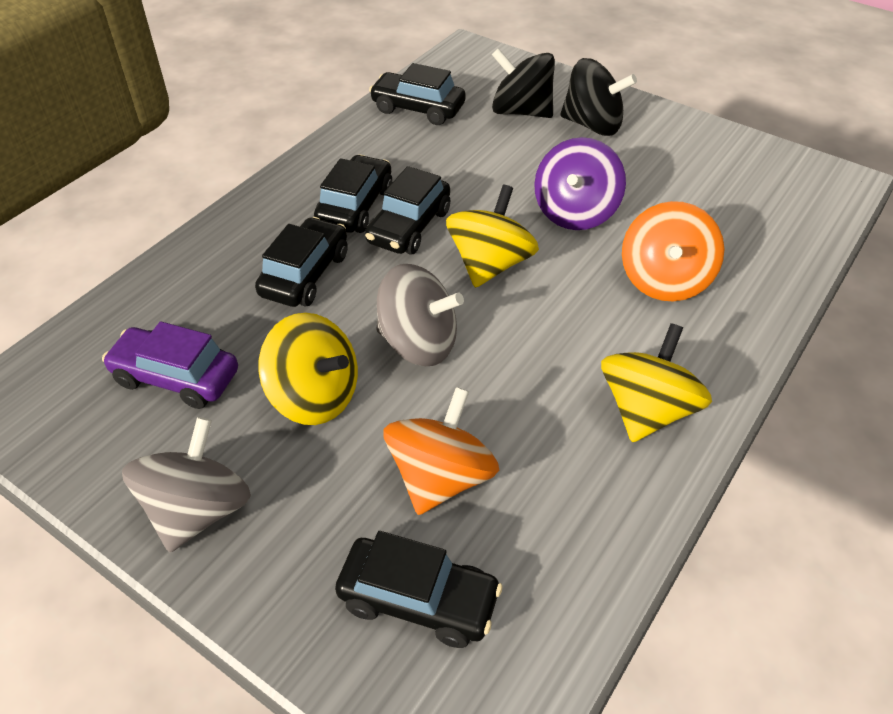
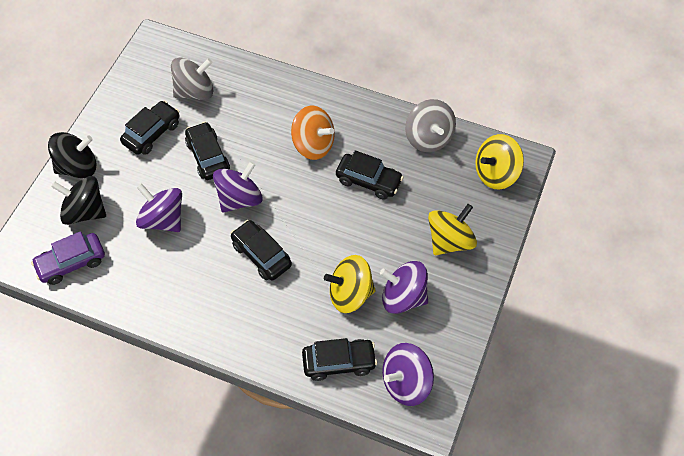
orange spinning top: 2 -> 1
purple spinning top: 1 -> 4

